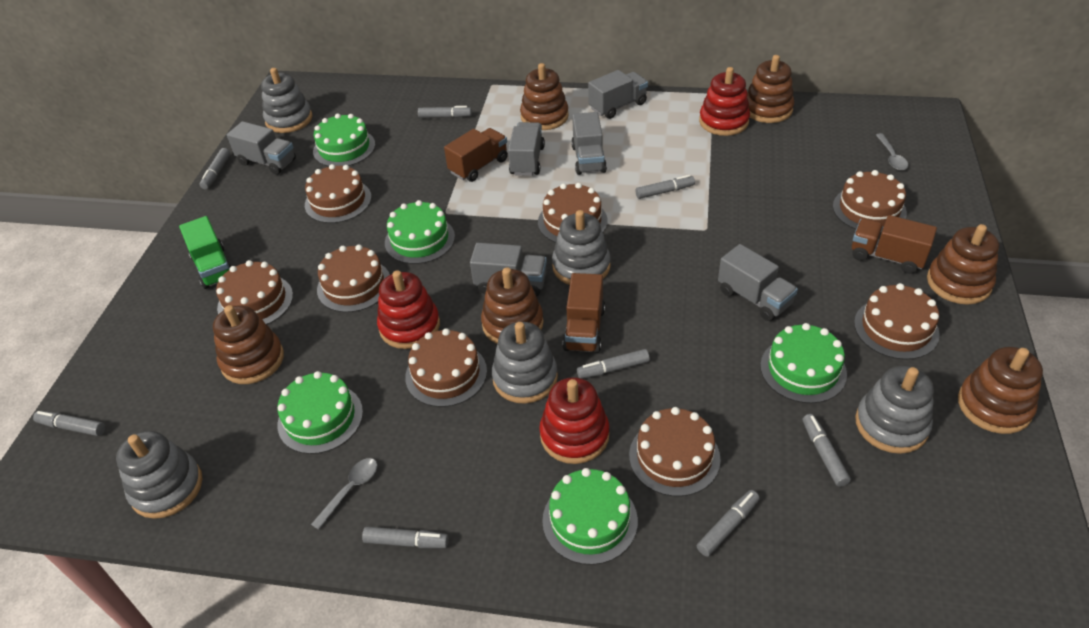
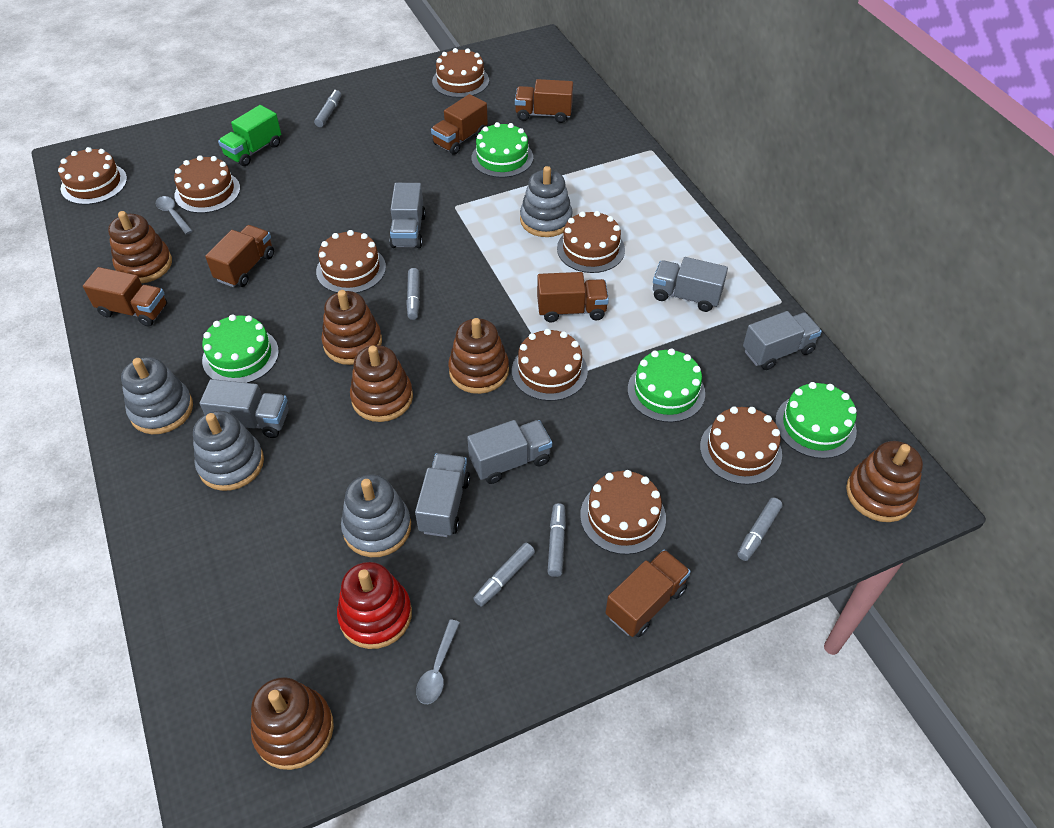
brown truck: 3 -> 6
green cake: 5 -> 4
grey marker: 8 -> 5
grey stacking toy: 5 -> 4
red stacking toy: 3 -> 1

